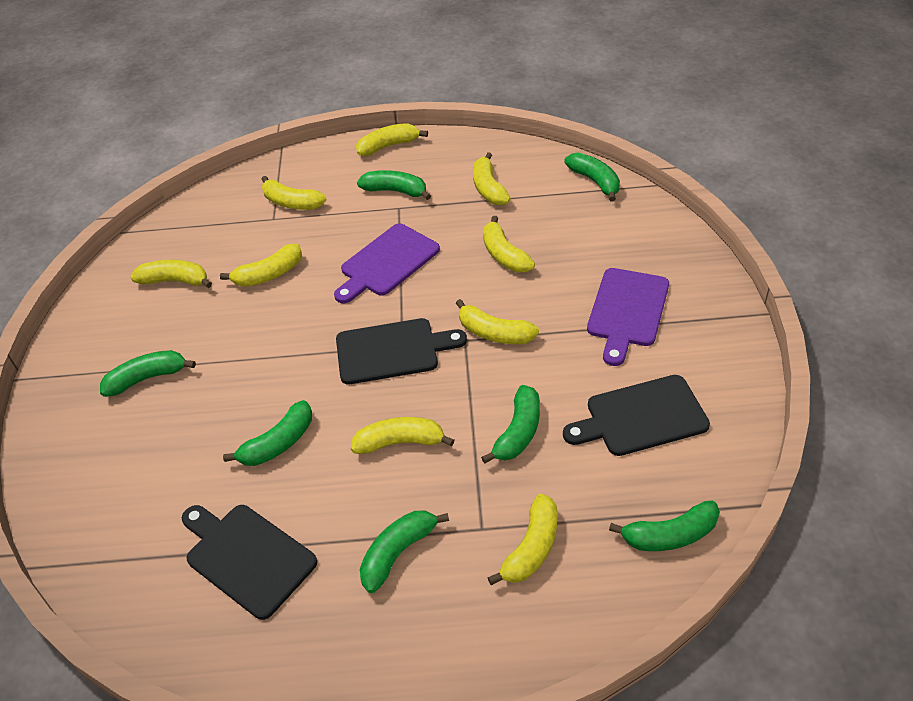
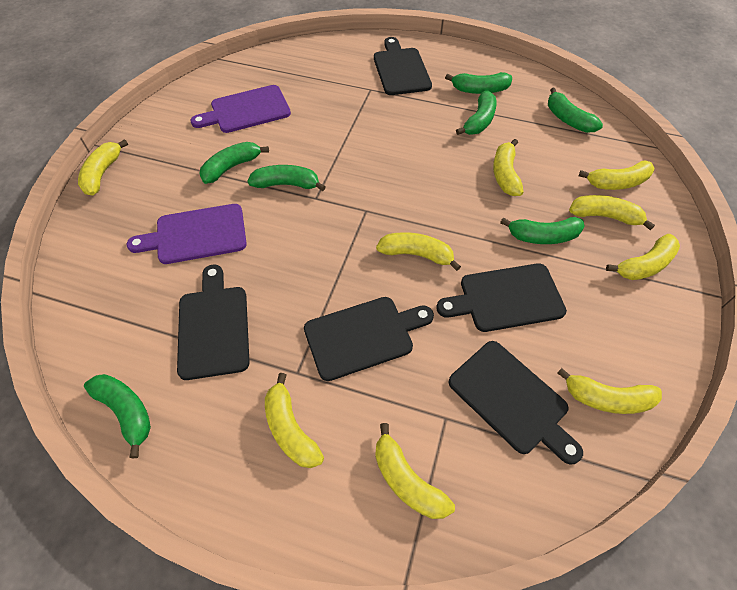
black cutting board: 3 -> 5

